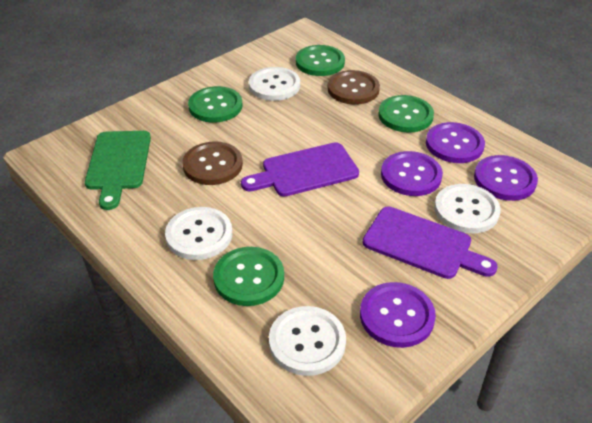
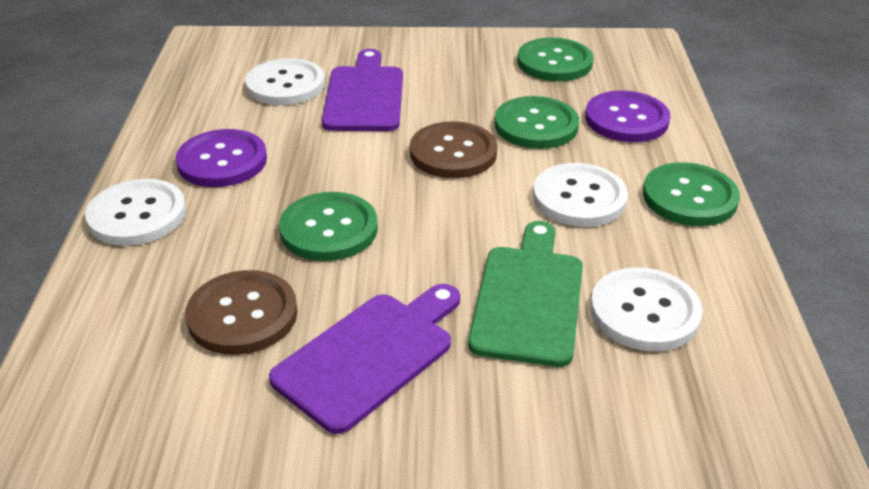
purple button: 4 -> 2

